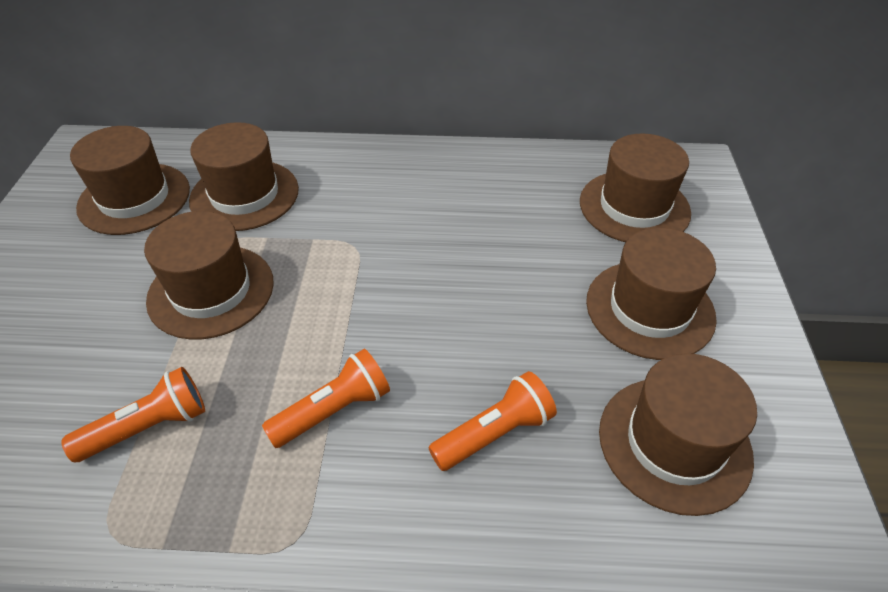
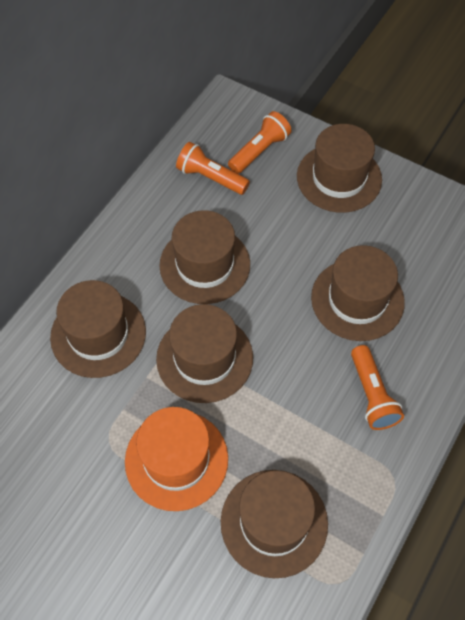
orange hat: 0 -> 1

